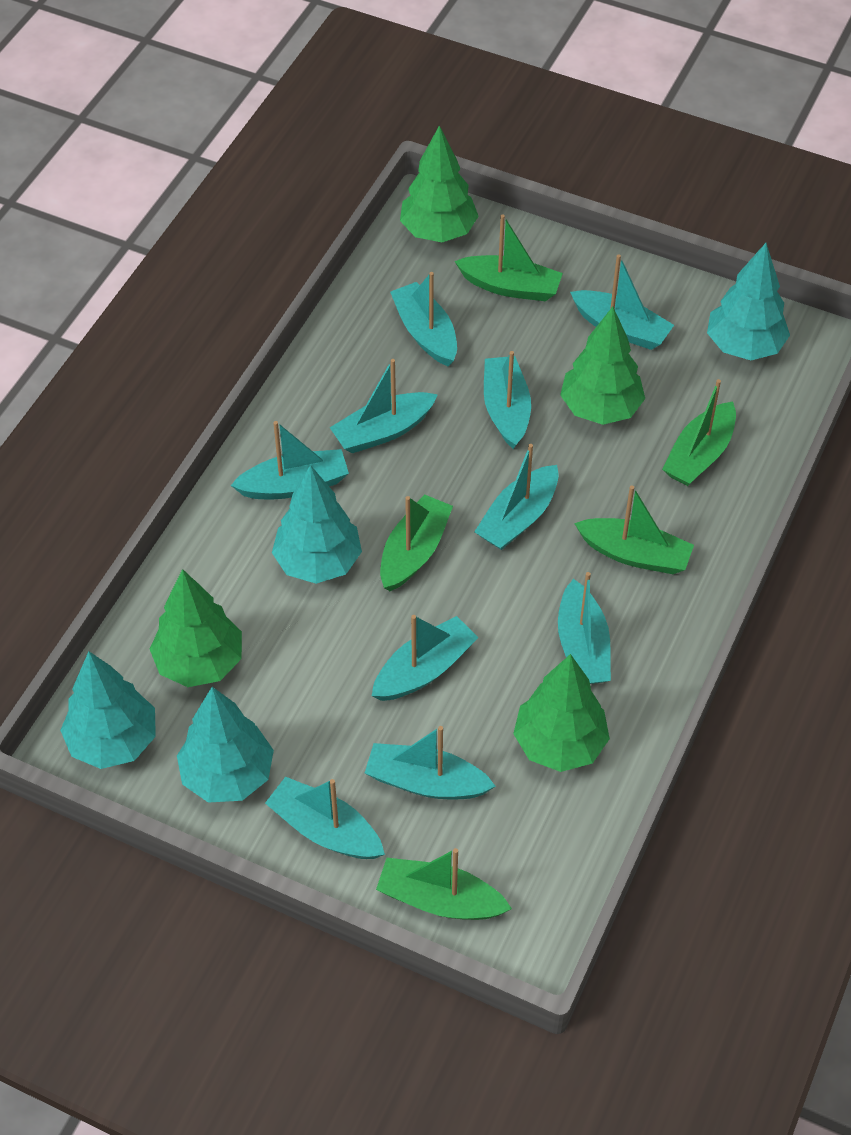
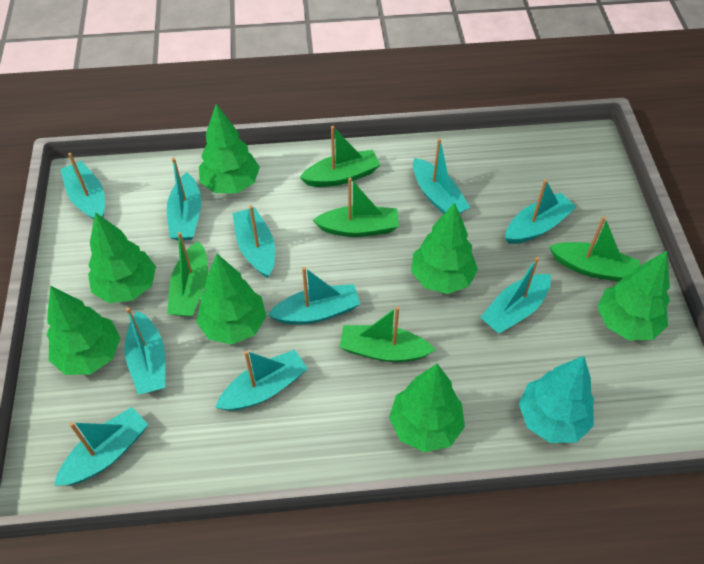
green tree: 4 -> 7
turquoise tree: 4 -> 1

